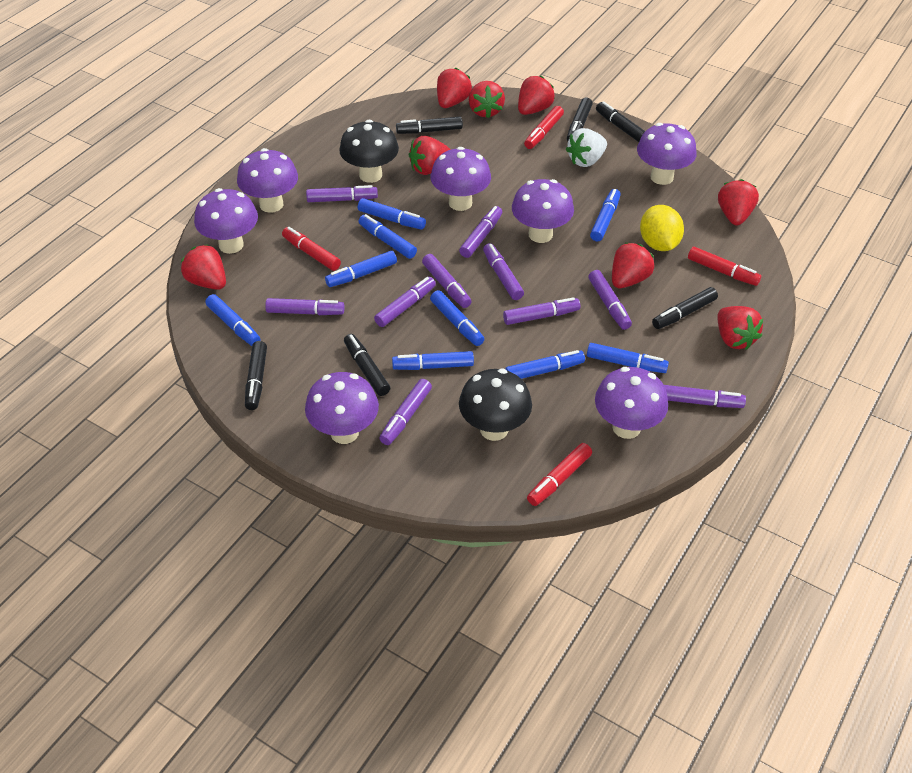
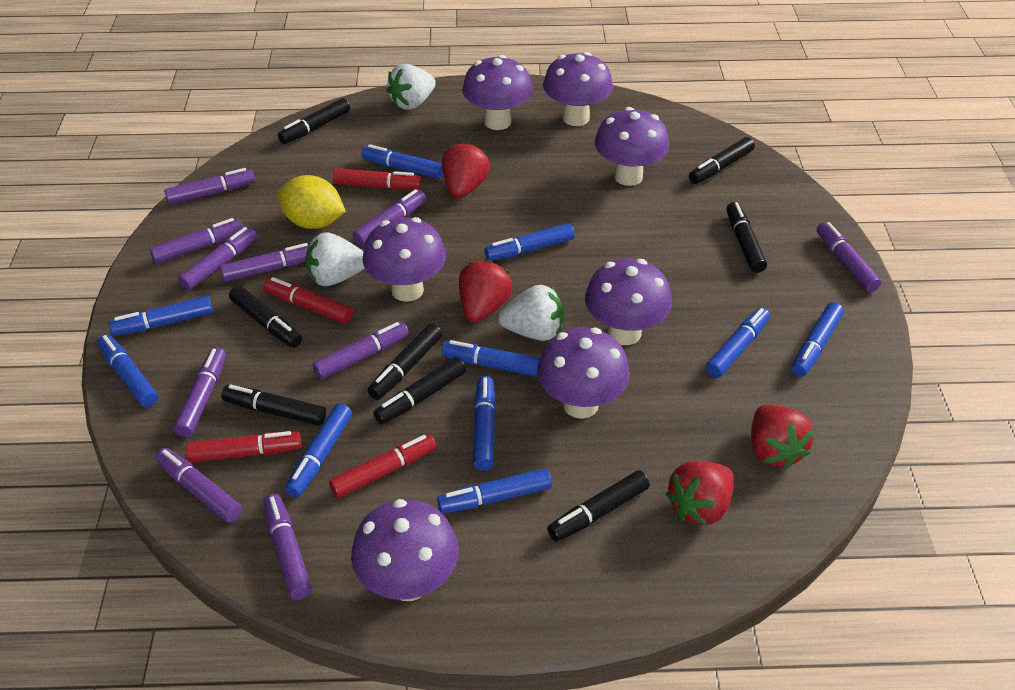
black marker: 6 -> 8
black mushroom: 2 -> 0
blue marker: 9 -> 10
red strawberry: 8 -> 4
white strawberry: 1 -> 3

